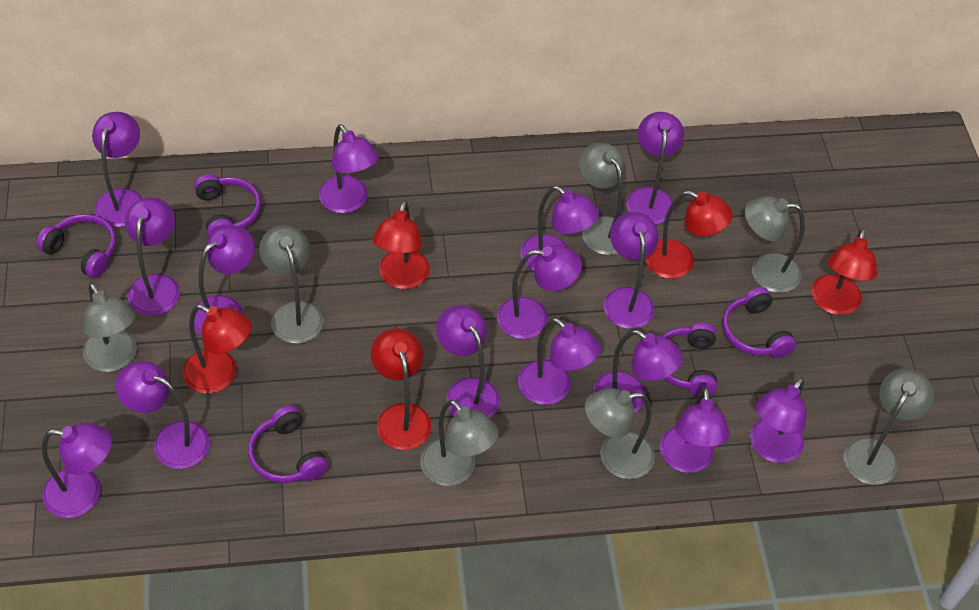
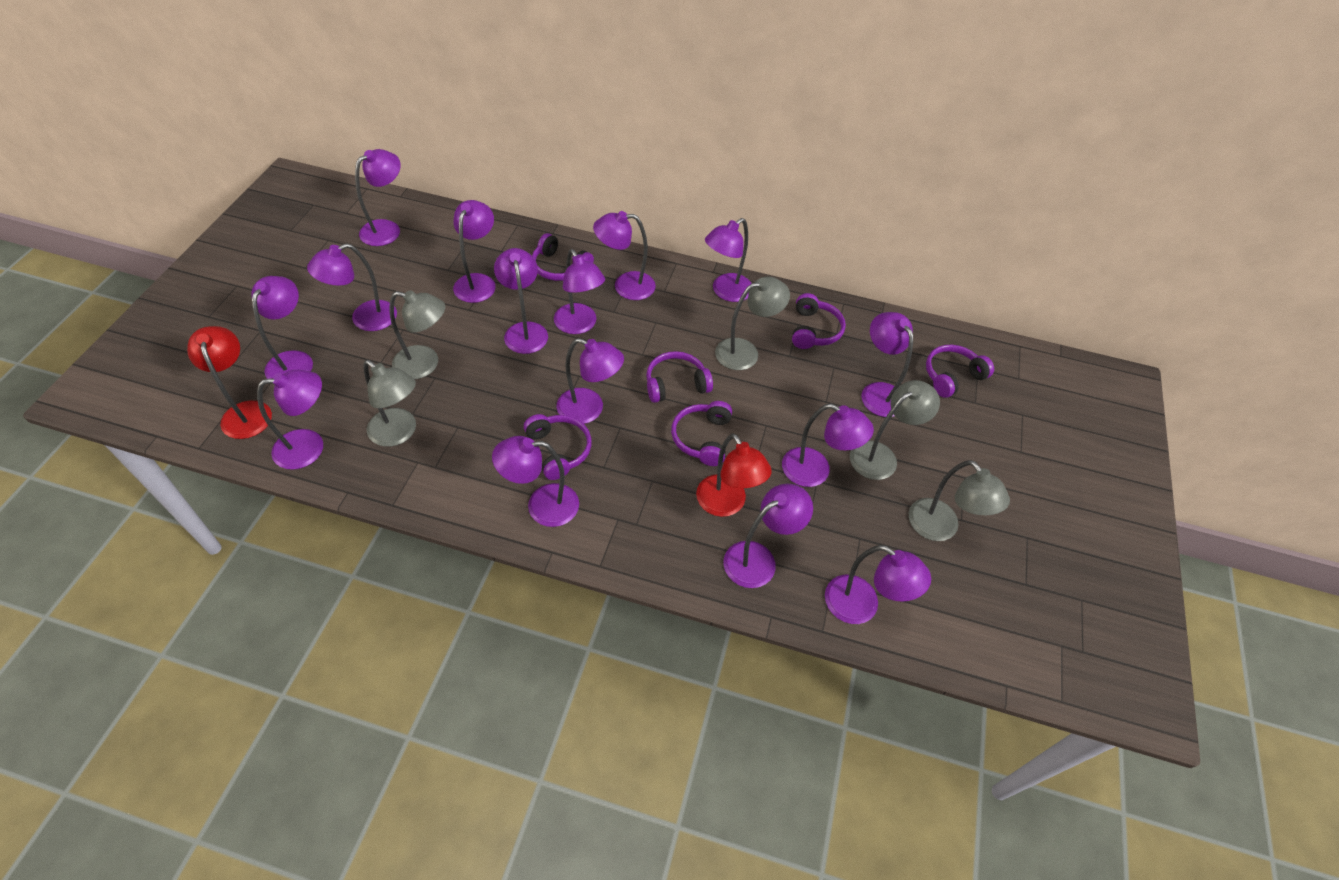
grey lamp: 7 -> 5
purple headphones: 5 -> 6
red lamp: 5 -> 2

